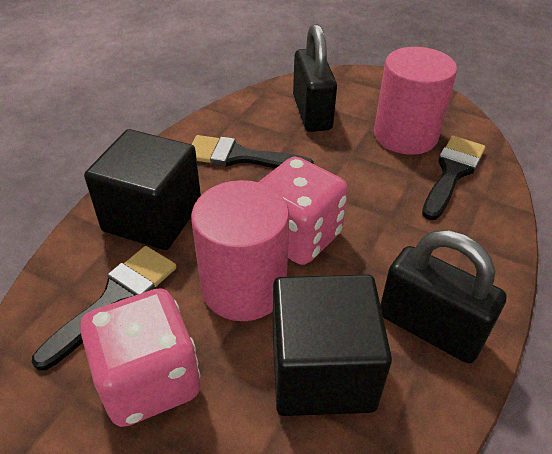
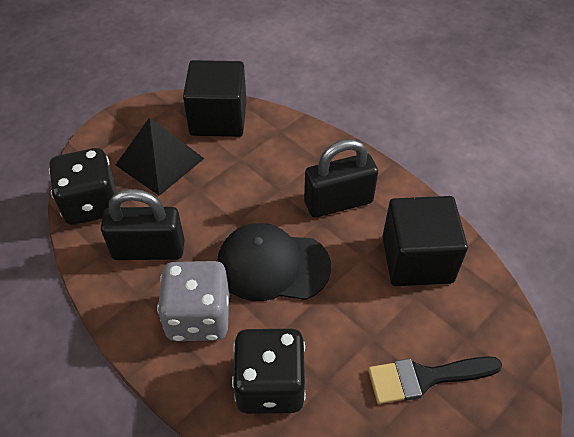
black brush: 3 -> 1
black cap: 0 -> 1
black dice: 0 -> 2
black pyramid: 0 -> 1
grey dice: 0 -> 1
pink cylinder: 2 -> 0
pink dice: 2 -> 0

